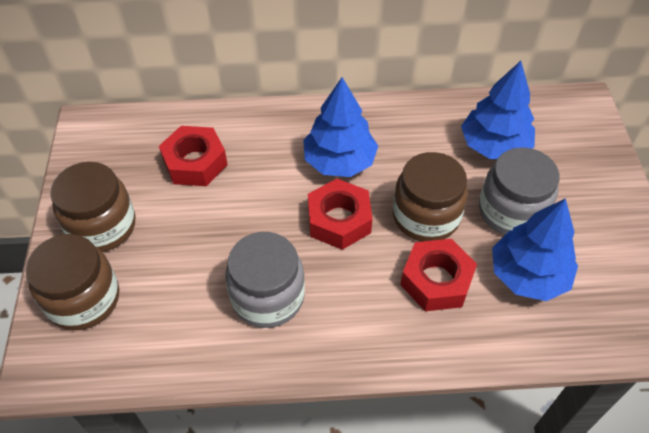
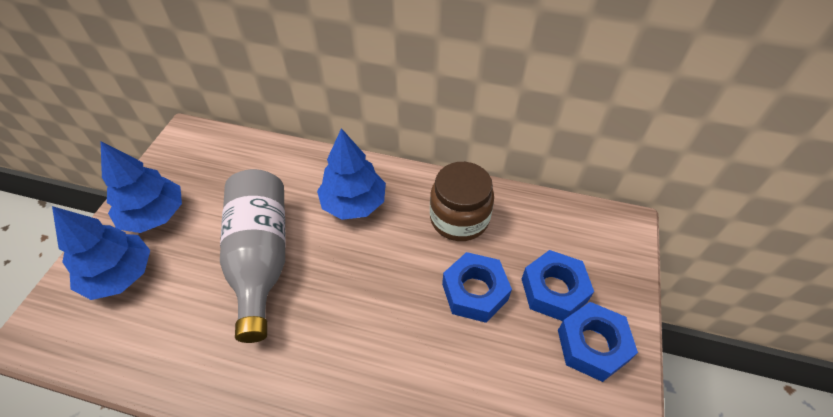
blue nut: 0 -> 3
brown jar: 3 -> 1
grey bottle: 0 -> 1
grey jar: 2 -> 0
red nut: 3 -> 0

